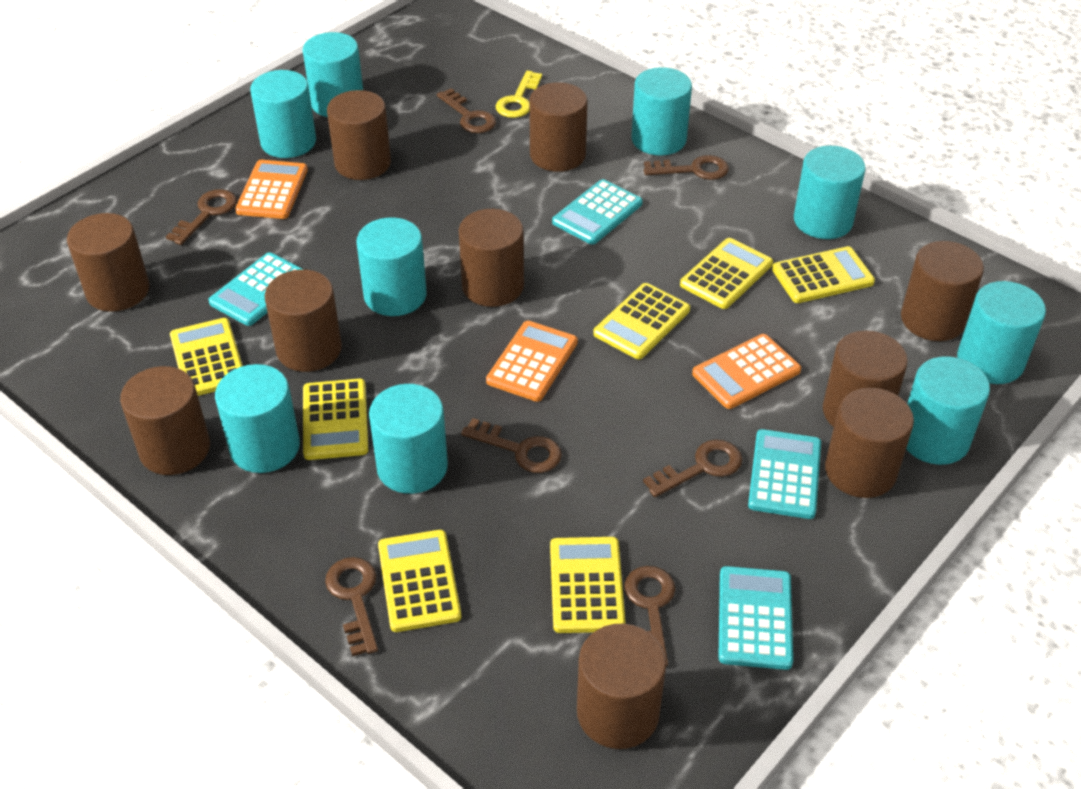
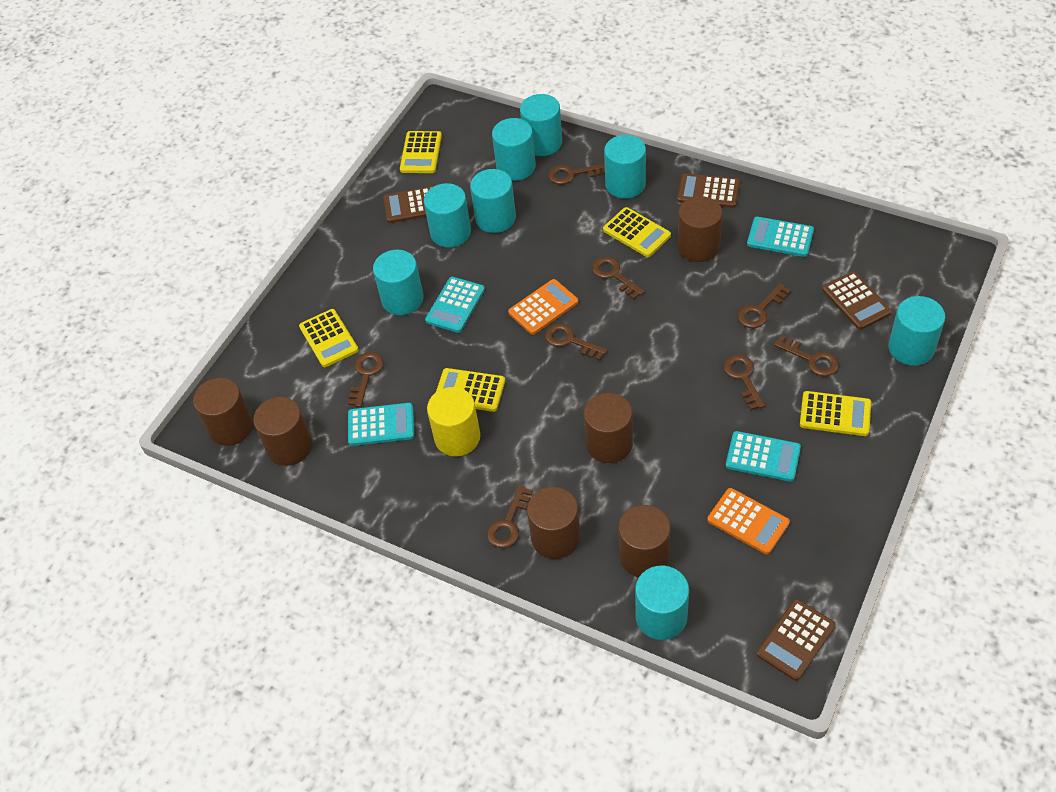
brown calculator: 0 -> 4
brown cylinder: 10 -> 6
brown key: 7 -> 8
orange calculator: 3 -> 2
turquoise cylinder: 9 -> 8
yellow calculator: 7 -> 5
yellow cylinder: 0 -> 1
yellow key: 1 -> 0

